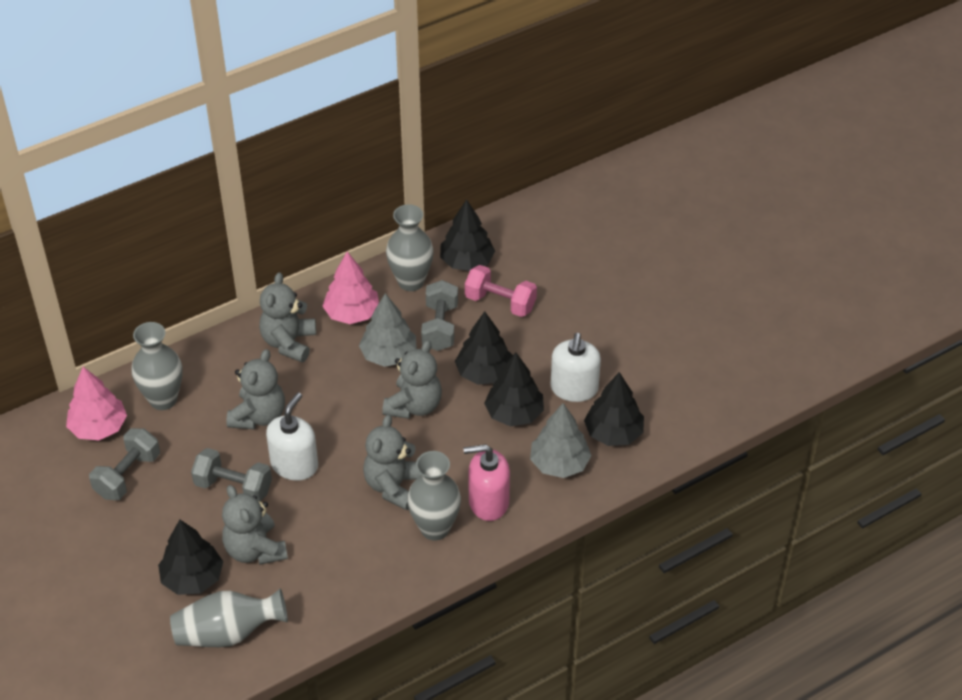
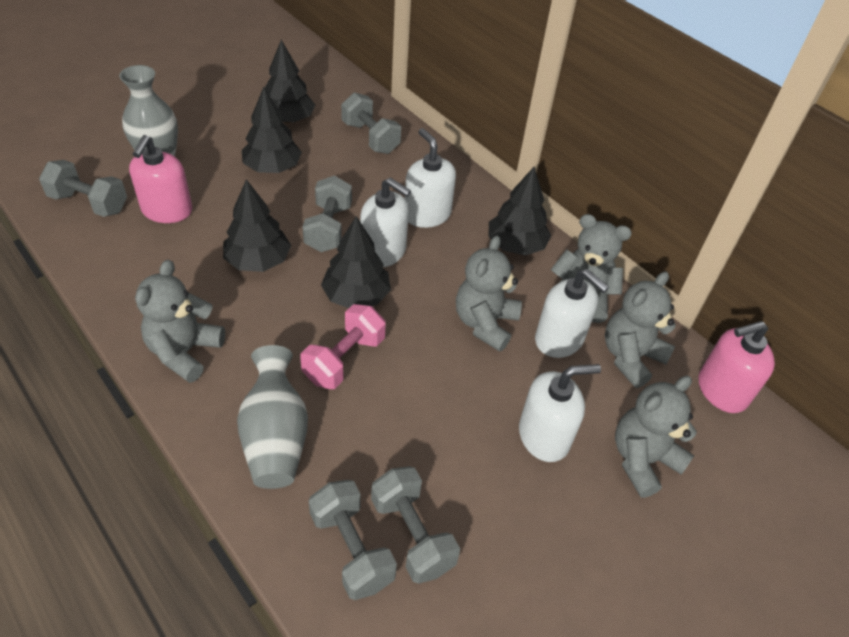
grey dumbbell: 3 -> 5
grey tree: 2 -> 0
grey vase: 4 -> 2
pink soap dispenser: 1 -> 2
pink tree: 2 -> 0
white soap dispenser: 2 -> 4

